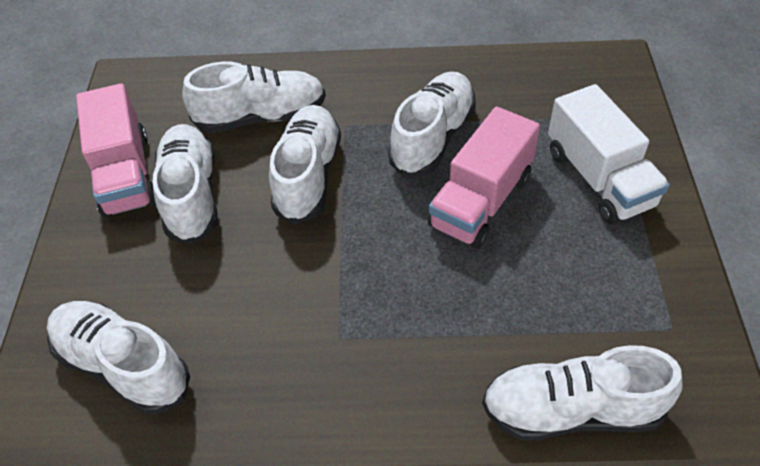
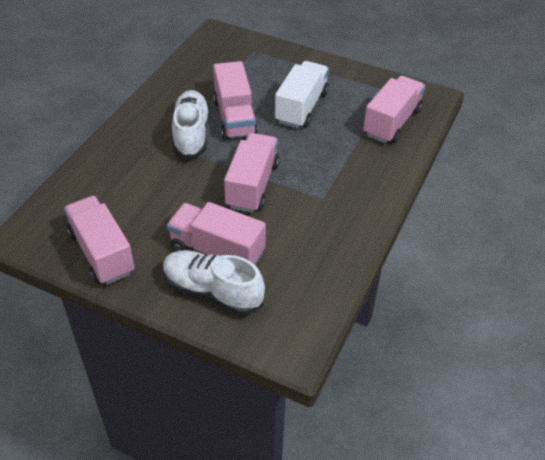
pink truck: 2 -> 5
white shoe: 6 -> 2

